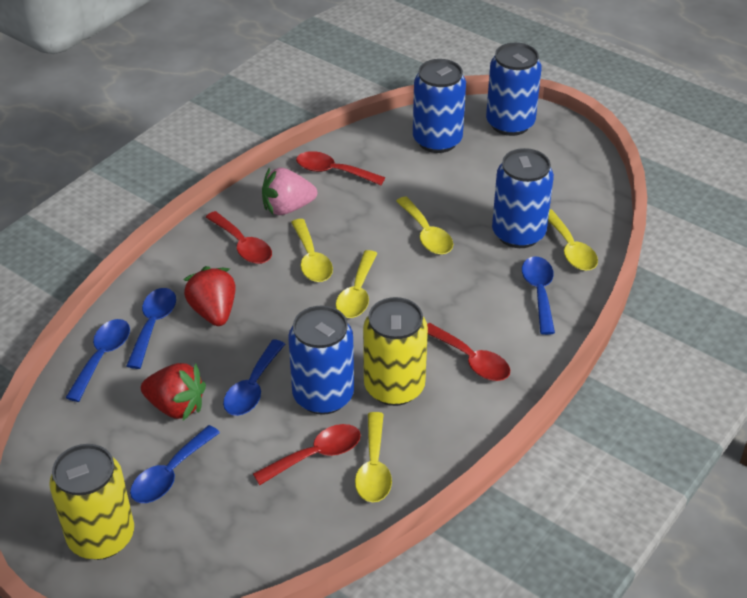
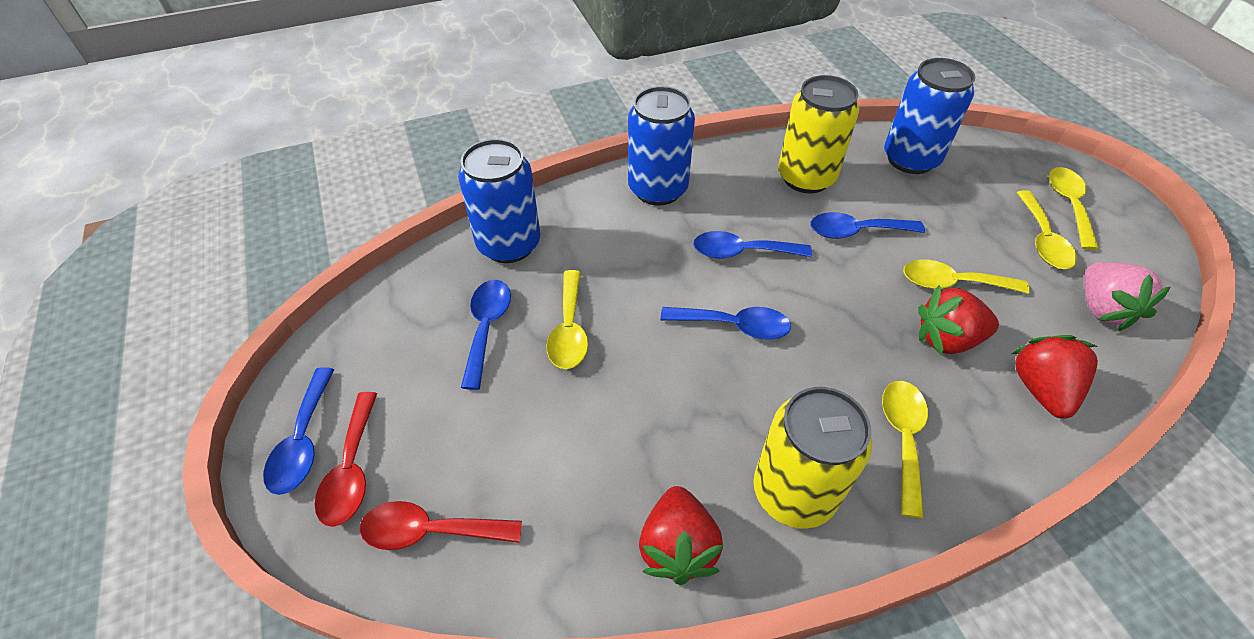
blue can: 4 -> 3
red spoon: 4 -> 2
red strawberry: 2 -> 3

